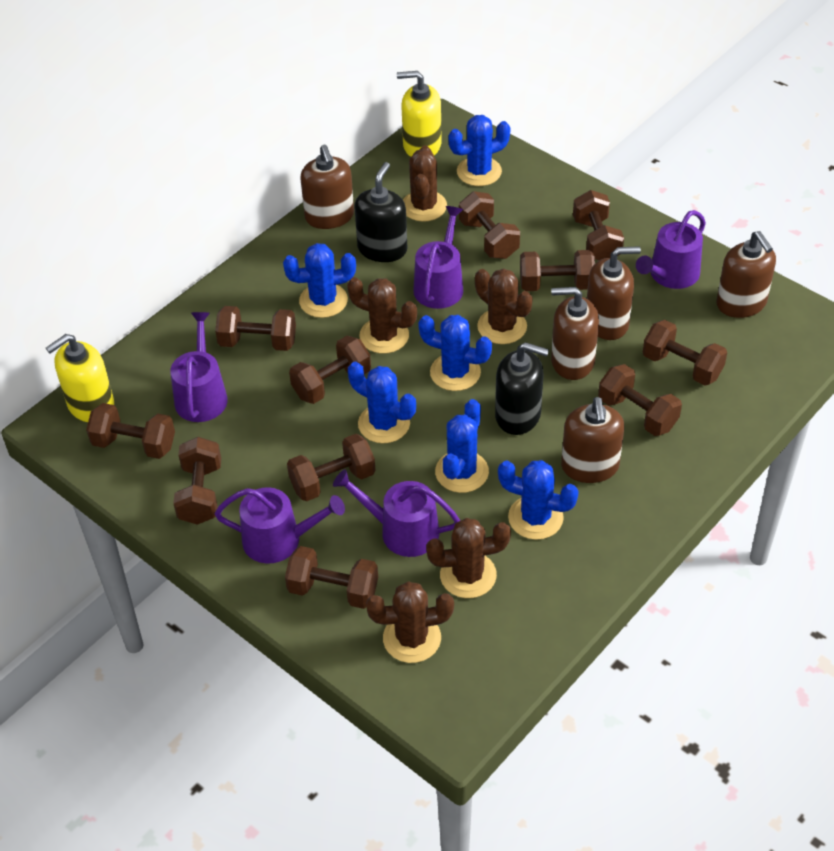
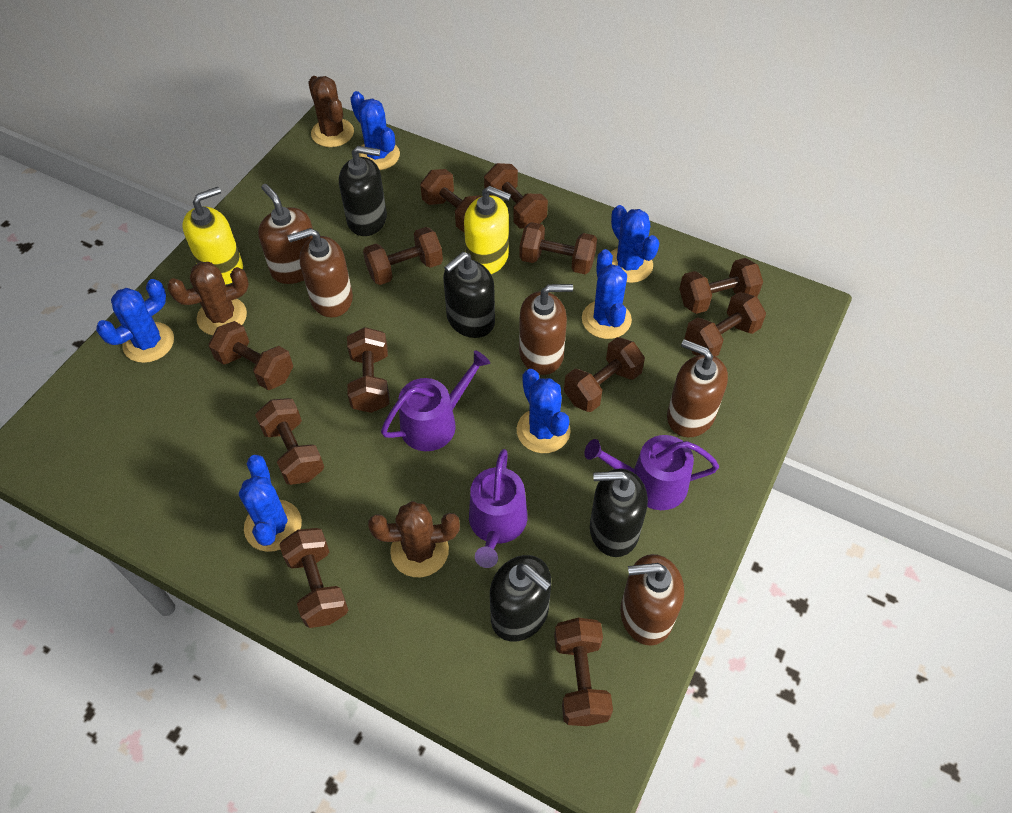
black soap dispenser: 2 -> 4
brown cactus: 5 -> 3
brown dumbbell: 11 -> 12
purple watering can: 5 -> 3

